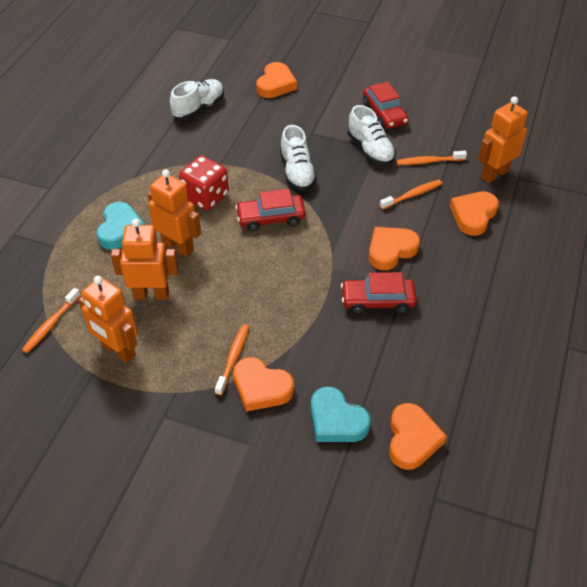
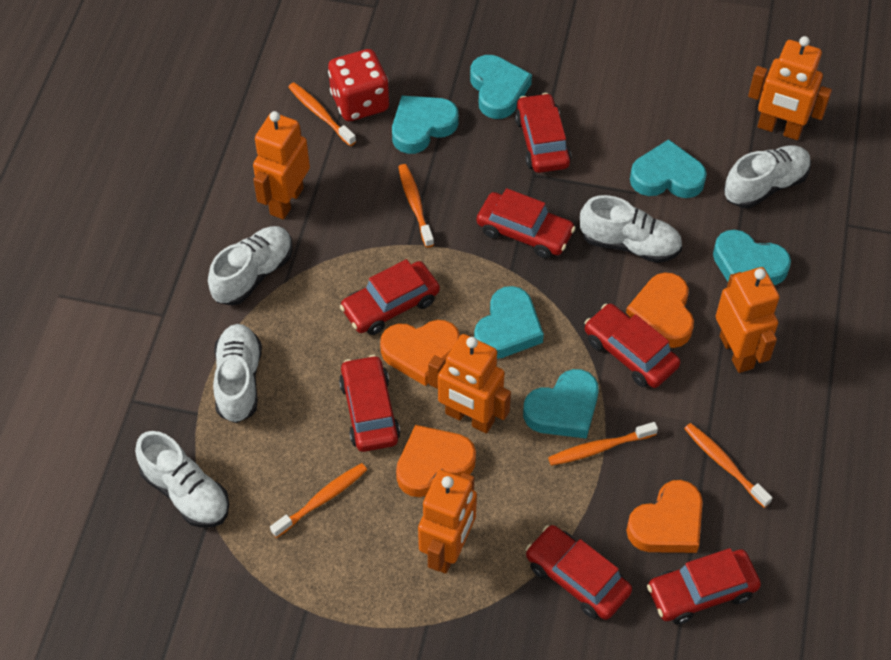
orange heart: 5 -> 4
orange robot: 4 -> 5
orange toothbrush: 4 -> 5
red car: 3 -> 7
turquoise heart: 2 -> 6
white shoe: 3 -> 5

